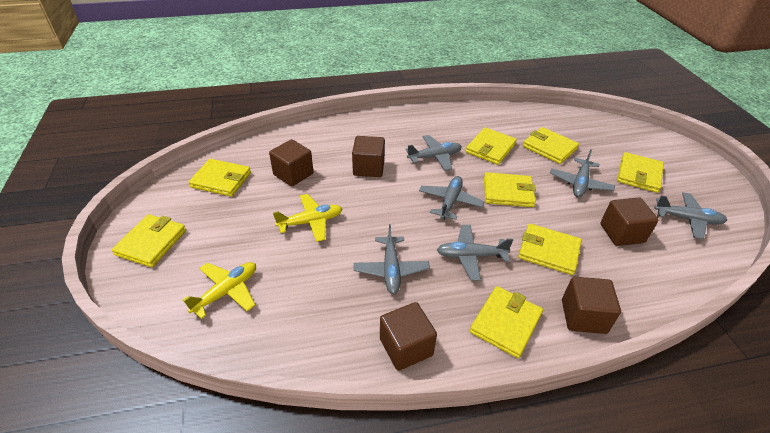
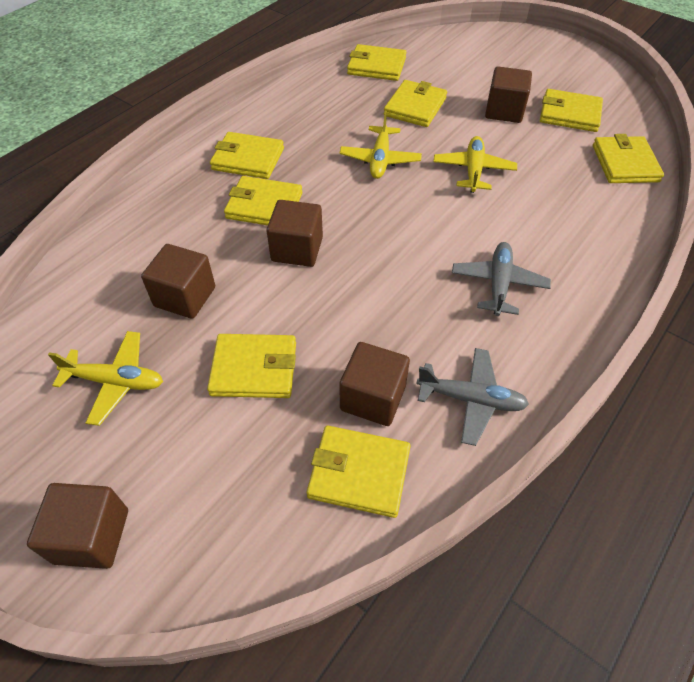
grey plane: 6 -> 2
yellow plane: 2 -> 3

